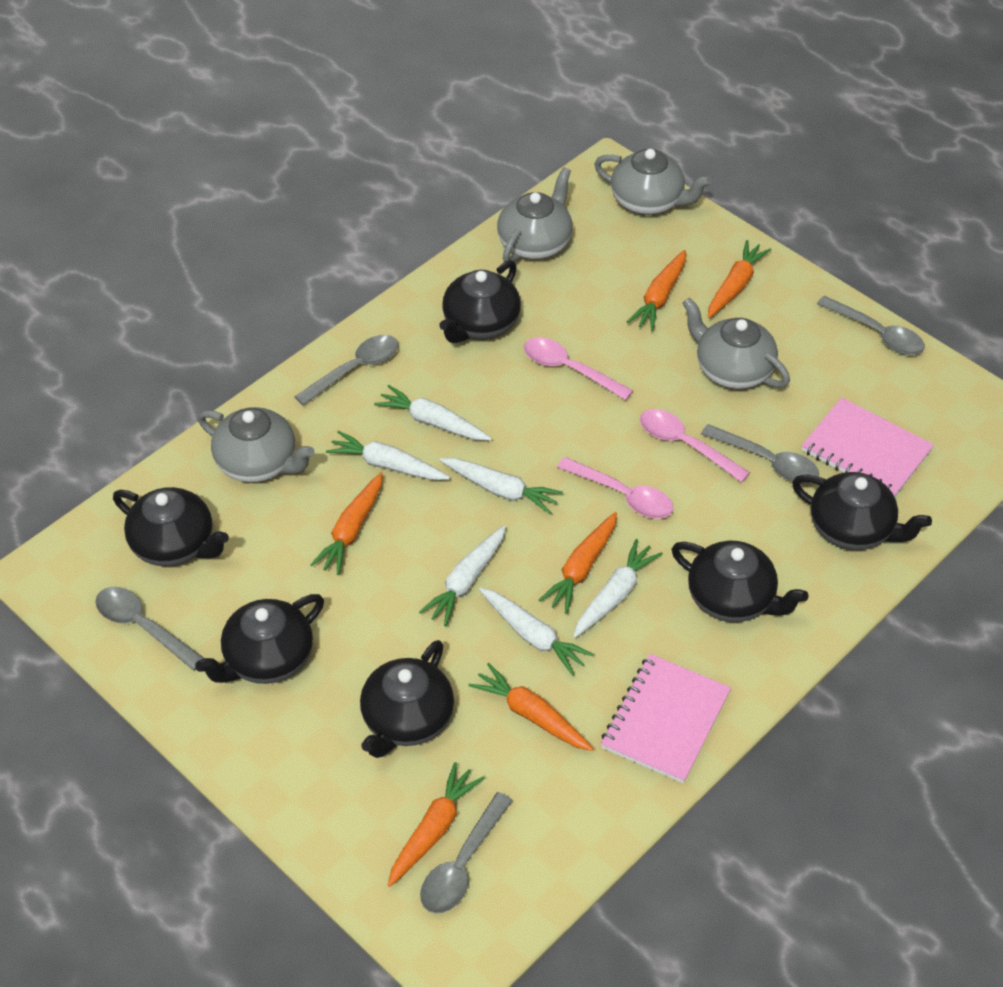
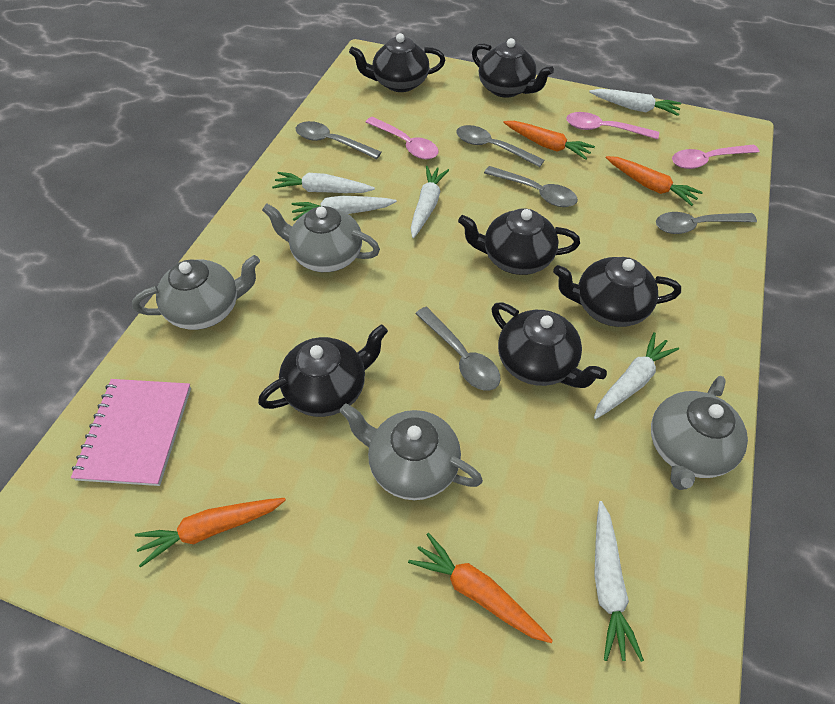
orange carrot: 6 -> 4
pink notebook: 2 -> 1

